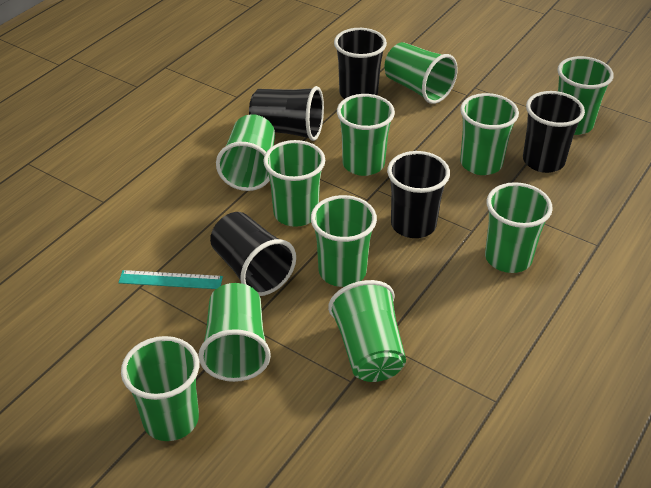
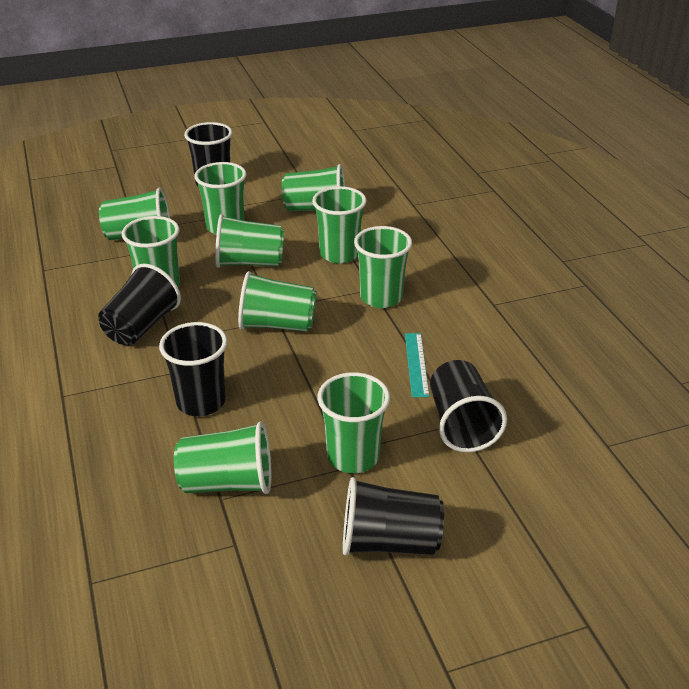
green cup: 11 -> 10

